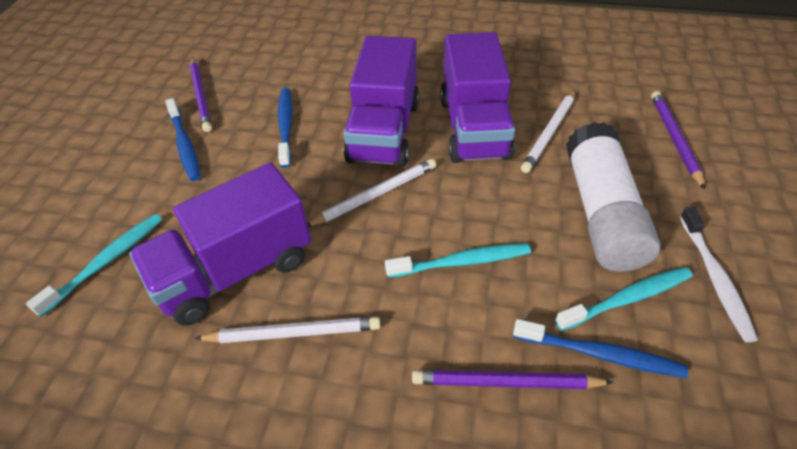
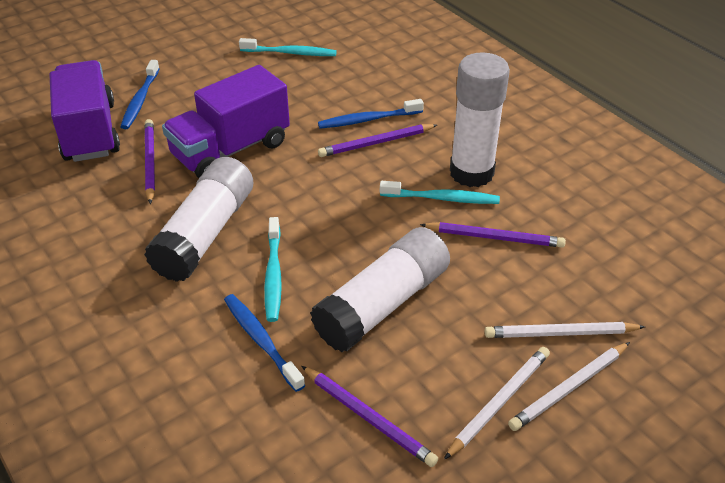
purple pencil: 3 -> 4
purple truck: 3 -> 2
white glue stick: 1 -> 3
white toothbrush: 1 -> 0

